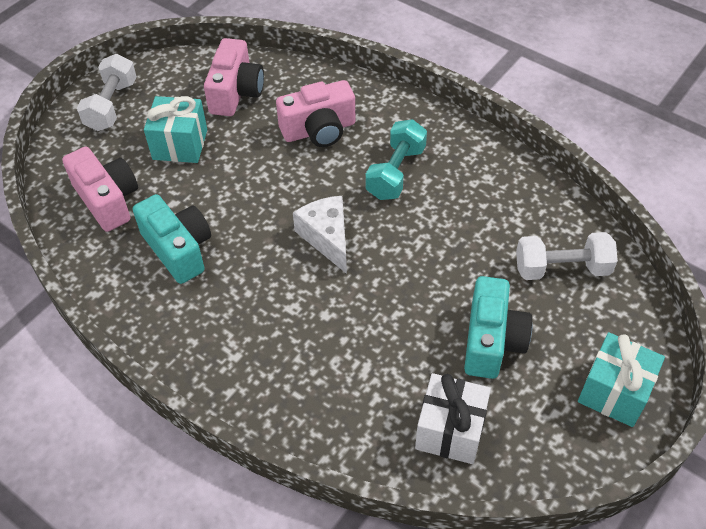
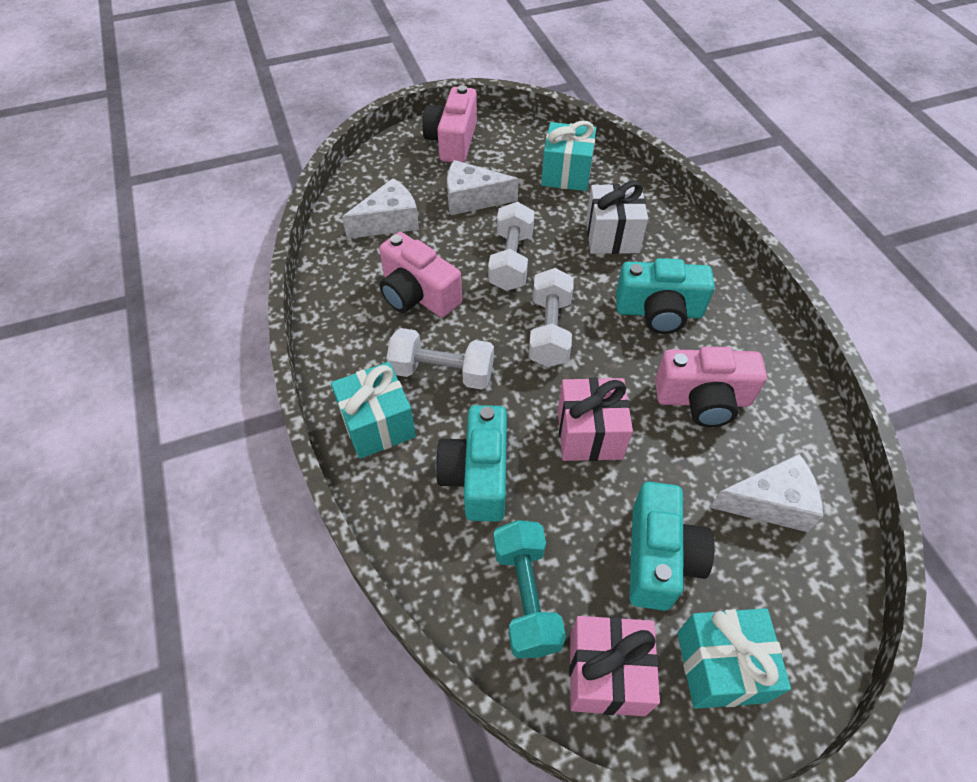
pink gift: 0 -> 2
turquoise camera: 2 -> 3
turquoise gift: 2 -> 3
white cheese: 1 -> 3
white dumbbell: 2 -> 3

